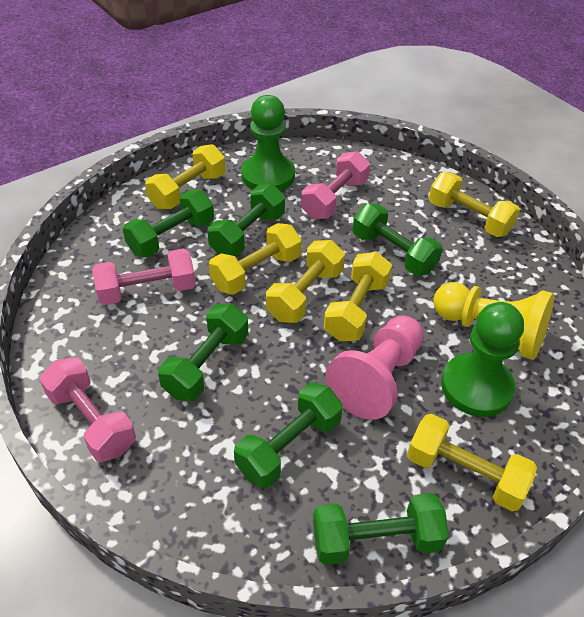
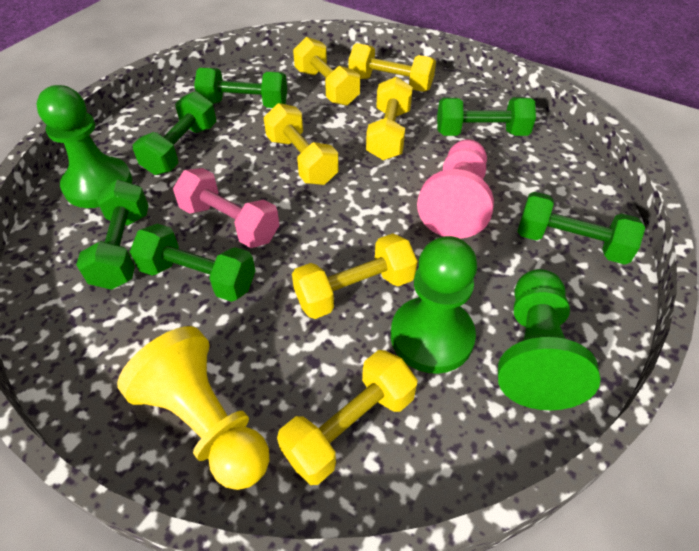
green pawn: 2 -> 3
pink dumbbell: 3 -> 1

